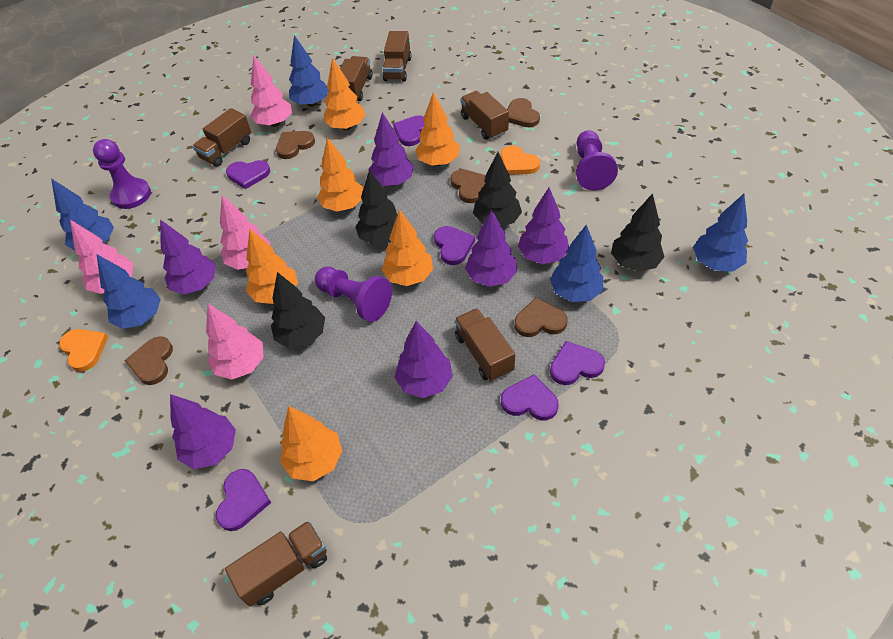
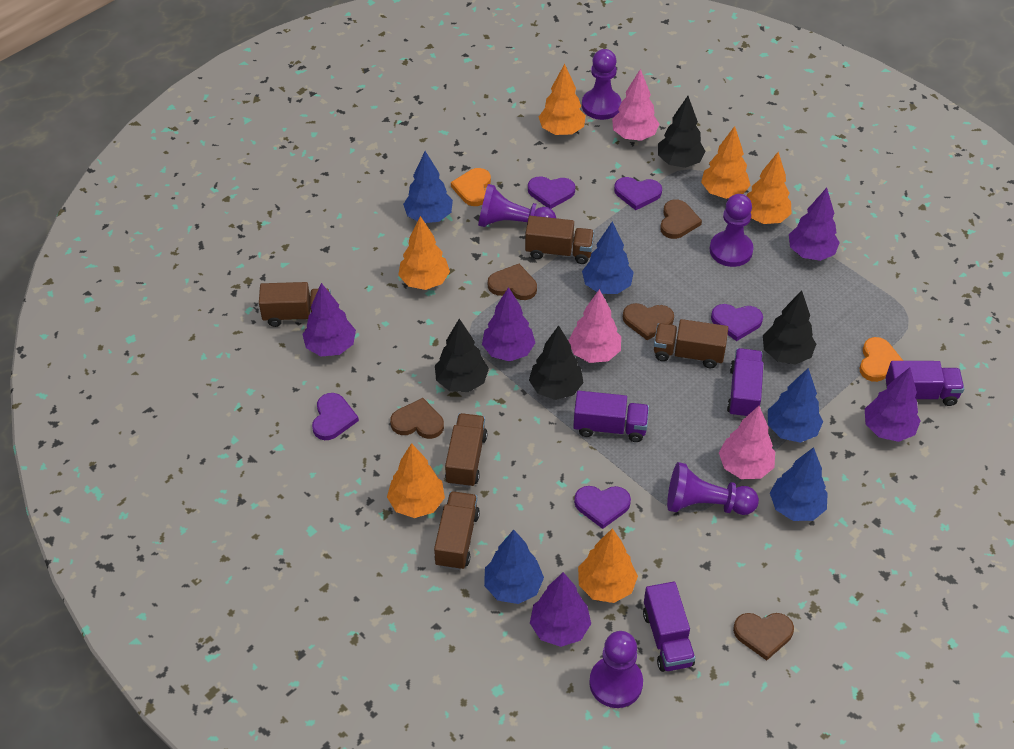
brown truck: 6 -> 5
pink tree: 4 -> 3
purple heart: 6 -> 5
purple pawn: 3 -> 5
purple tree: 6 -> 5
purple truck: 0 -> 4

